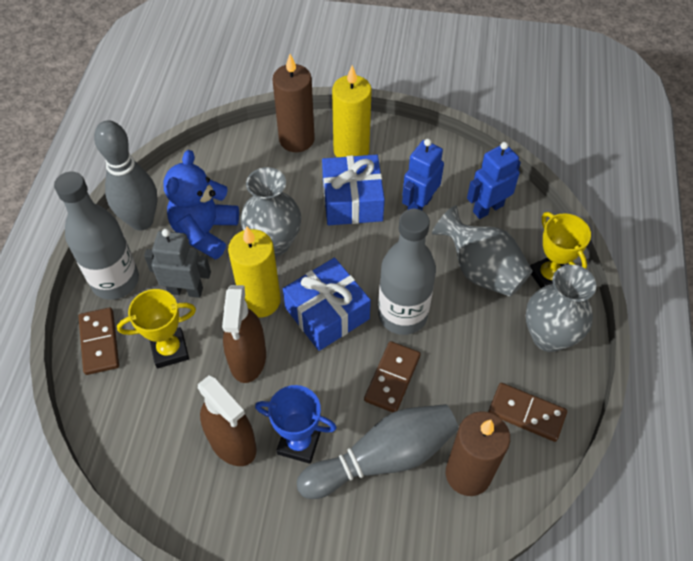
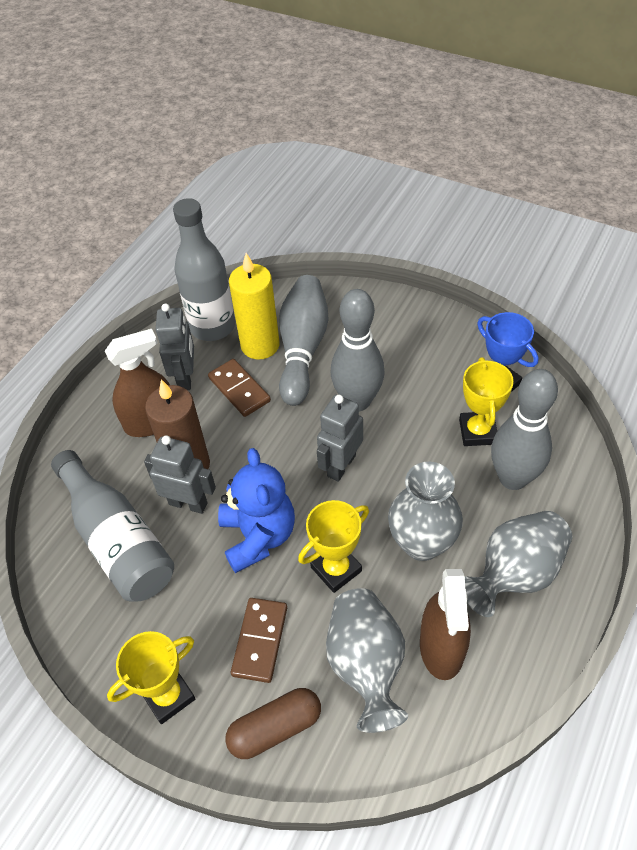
blue gift: 2 -> 0
blue robot: 2 -> 0
brown candle: 2 -> 1
brown capsule: 0 -> 1
brown domino: 3 -> 2
grey bowling pin: 2 -> 3
grey robot: 1 -> 3
yellow candle: 2 -> 1
yellow trophy: 2 -> 3

